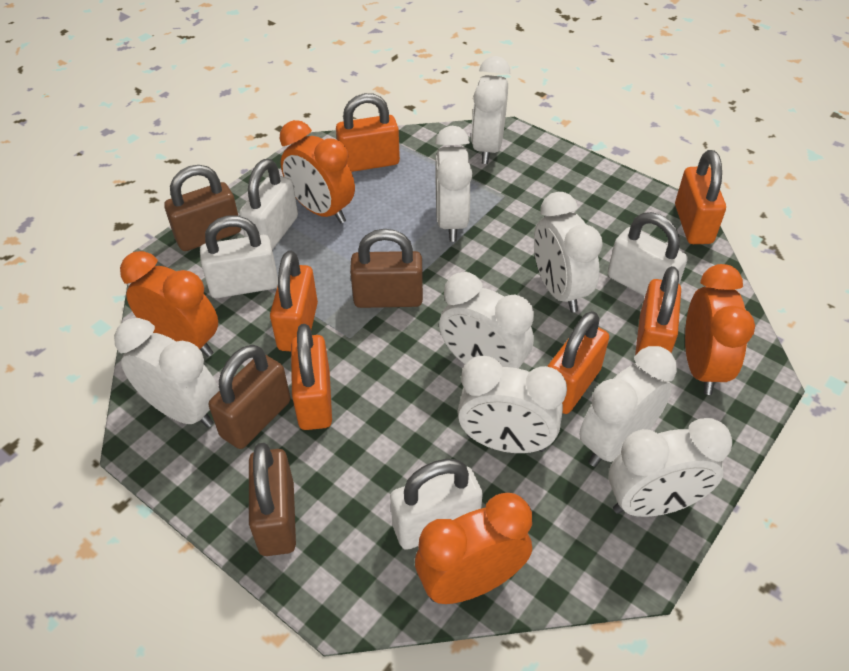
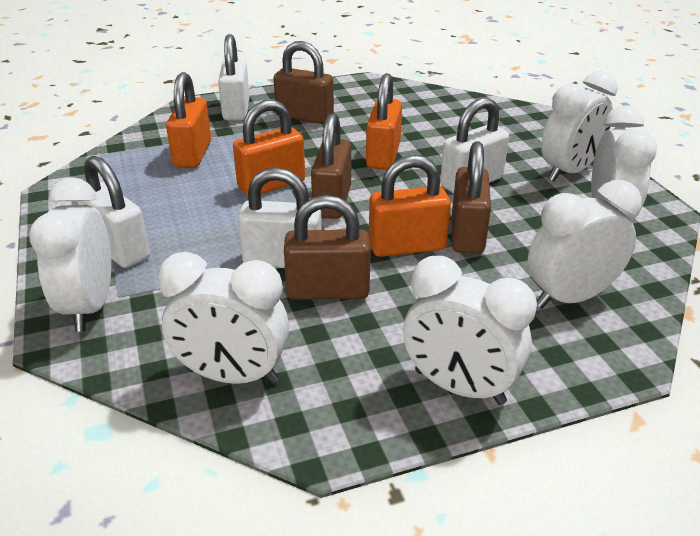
orange clock: 4 -> 0
orange padlock: 6 -> 4
white clock: 8 -> 6

